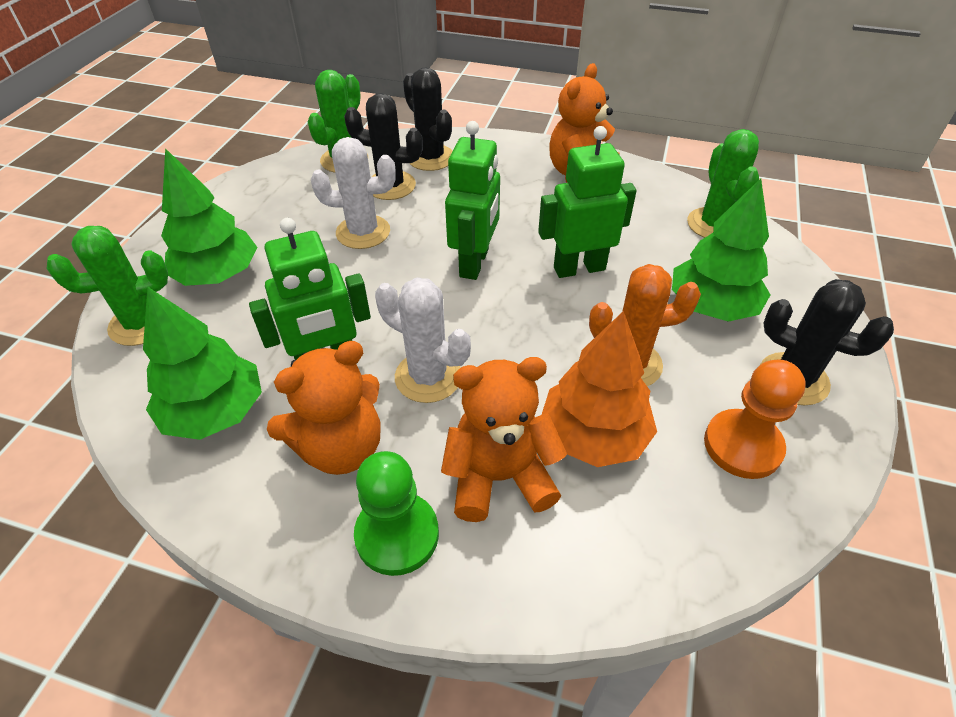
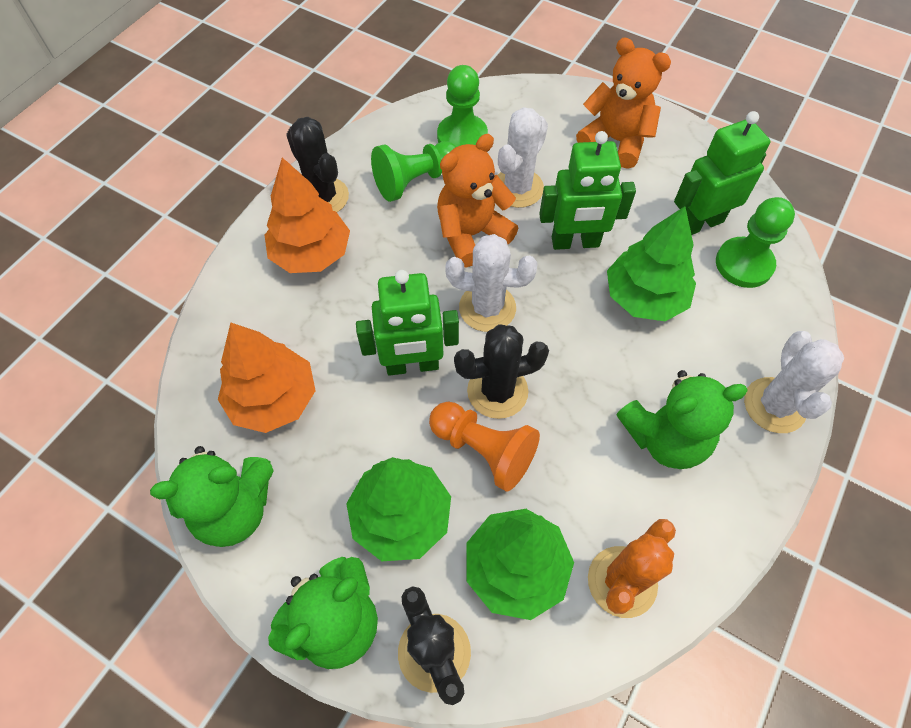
green cactus: 3 -> 0
green pawn: 1 -> 3
green teddy bear: 0 -> 3
orange teddy bear: 3 -> 2
orange tree: 1 -> 2
white cactus: 2 -> 3

